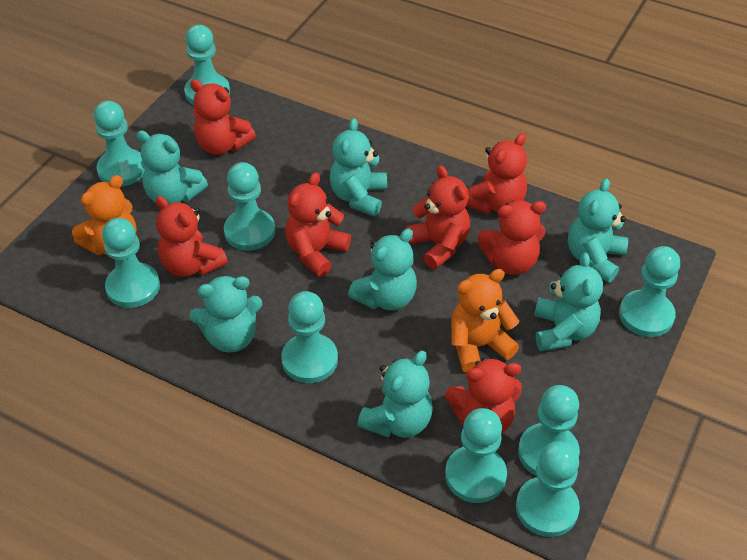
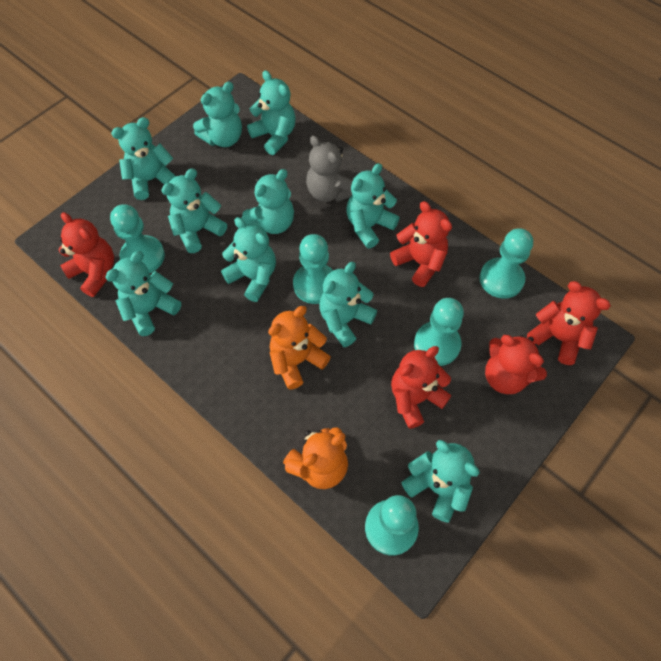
grey teddy bear: 0 -> 1
red teddy bear: 7 -> 5
turquoise pawn: 9 -> 5
turquoise teddy bear: 7 -> 10

